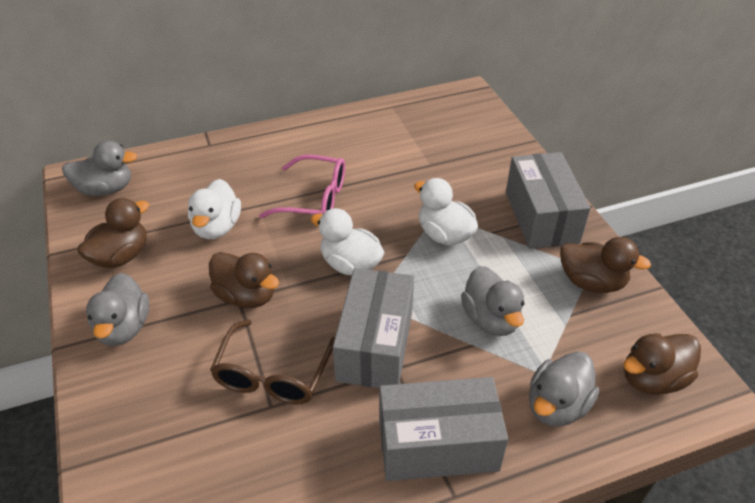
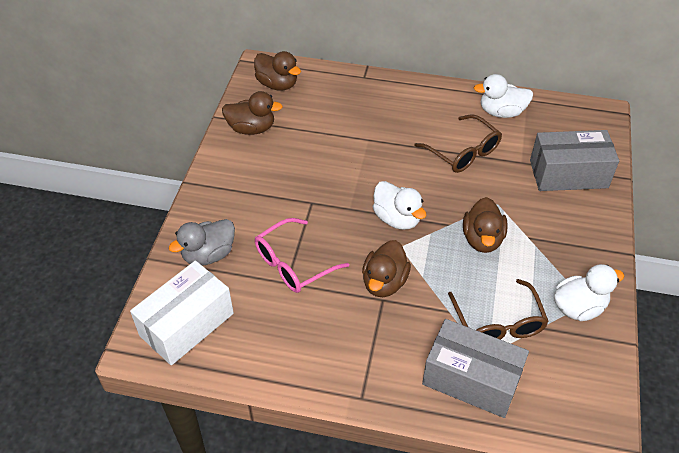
brown glasses: 1 -> 2
grey box: 3 -> 2
grey duck: 4 -> 1
white box: 0 -> 1

